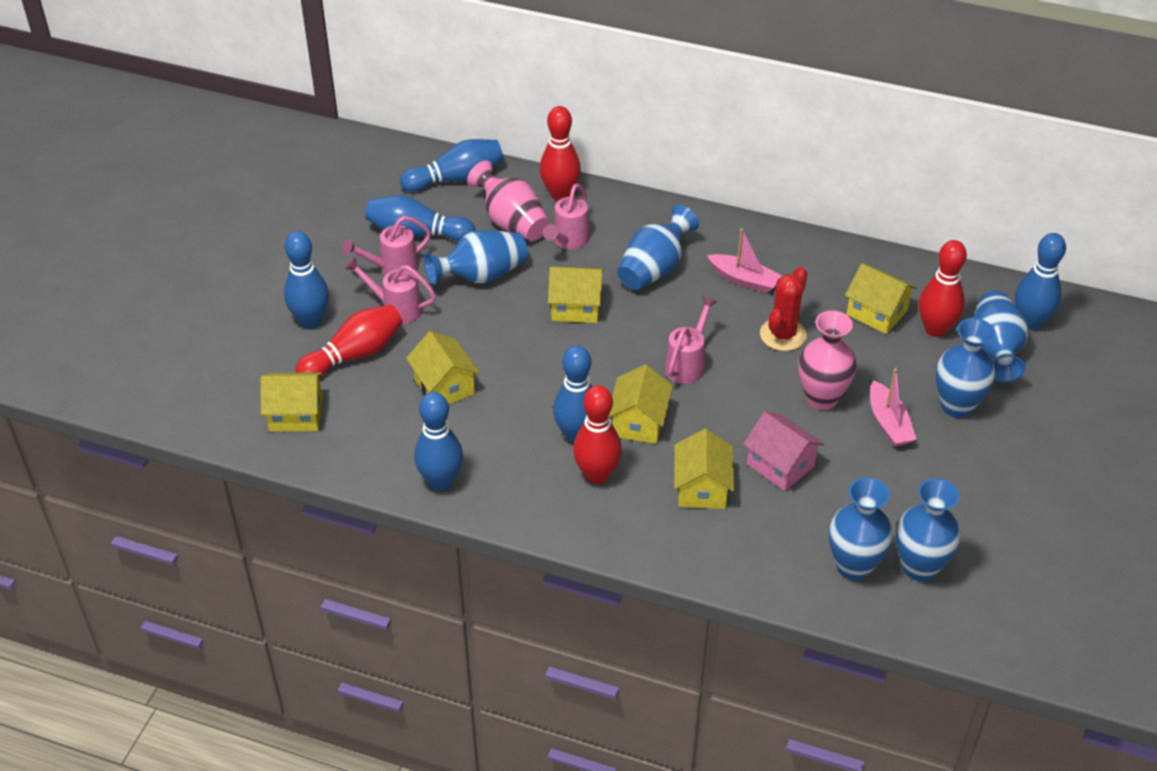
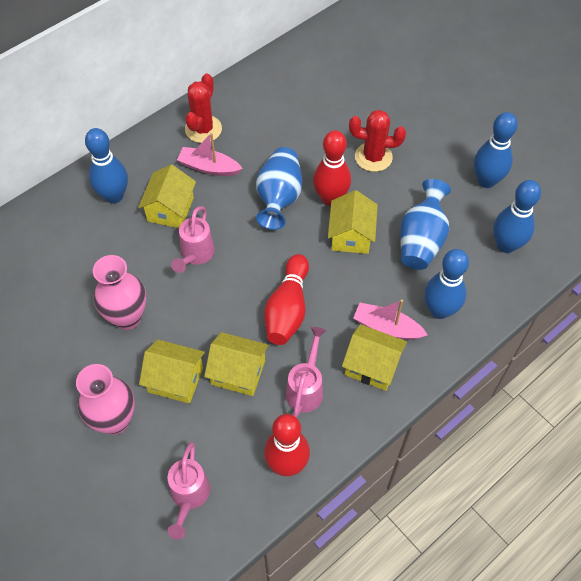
blue bowling pin: 6 -> 4
blue vase: 6 -> 2
pink house: 1 -> 0
pink watering can: 4 -> 3
red bowling pin: 4 -> 3
red cactus: 1 -> 2
yellow house: 6 -> 5

